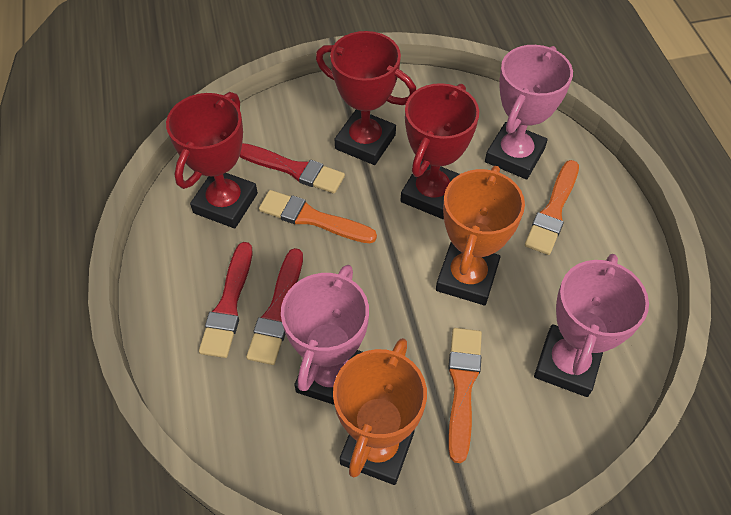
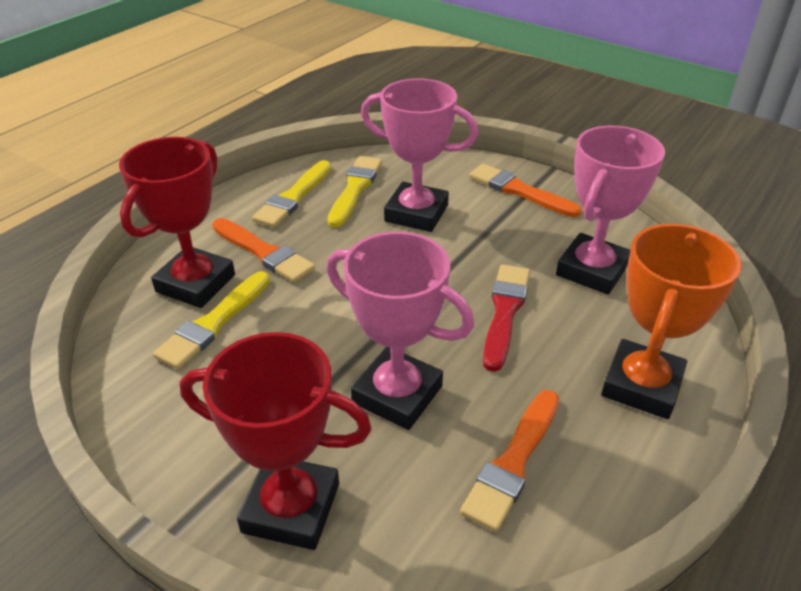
orange trophy: 2 -> 1
red brush: 3 -> 1
red trophy: 3 -> 2
yellow brush: 0 -> 3

